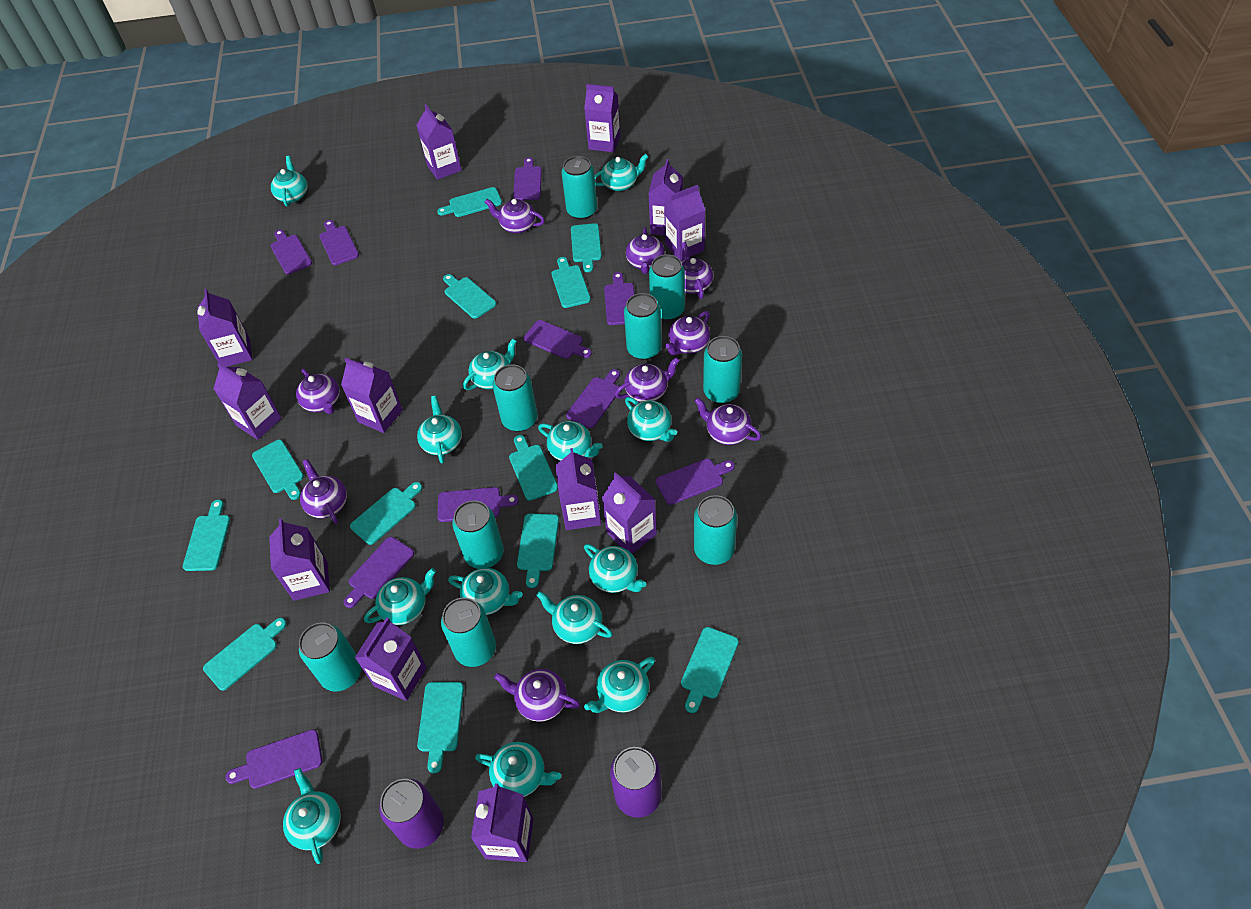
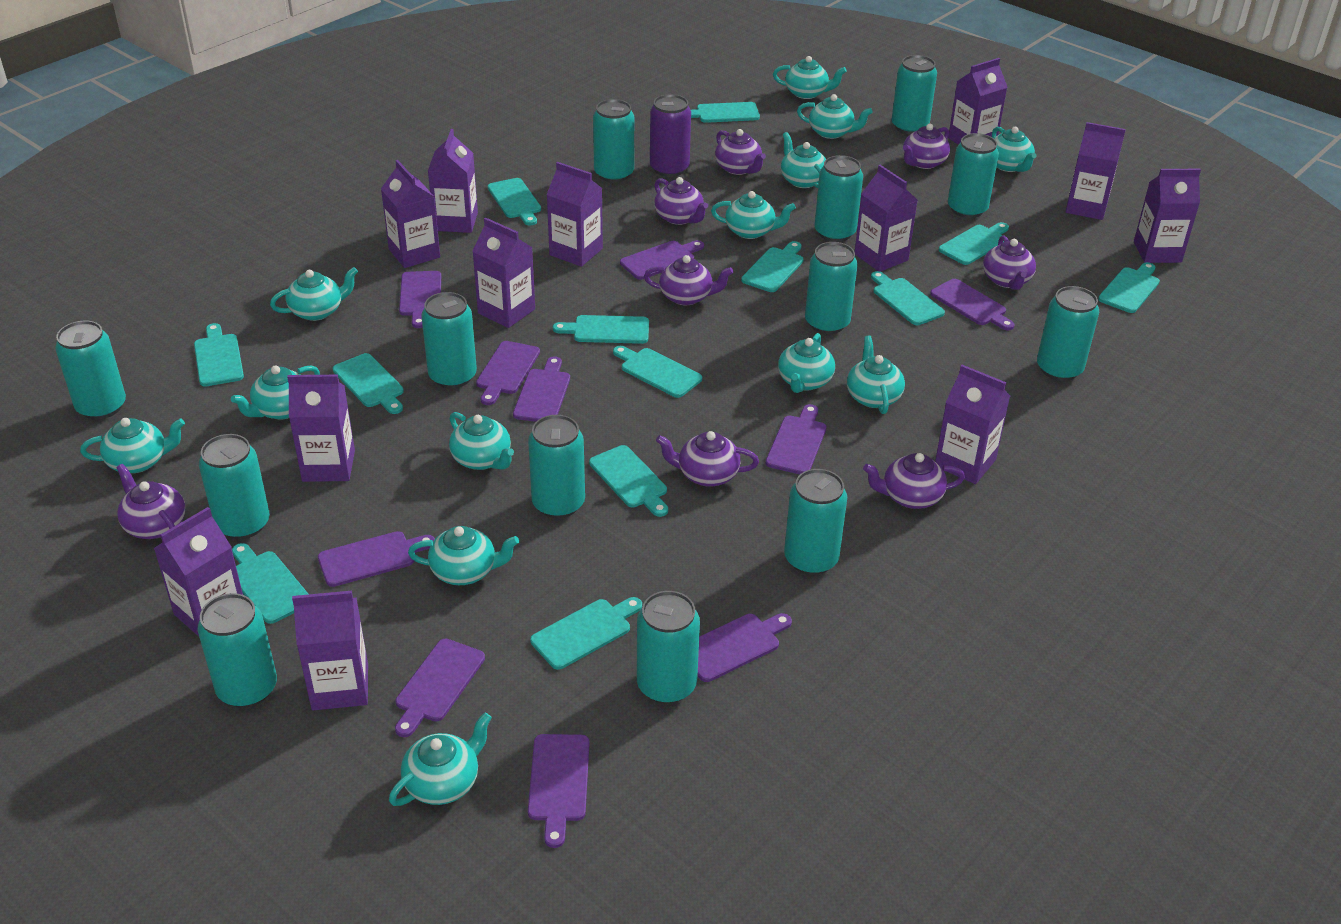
purple can: 2 -> 1
purple teapot: 9 -> 8
turquoise can: 9 -> 13
turquoise cutting board: 12 -> 13

